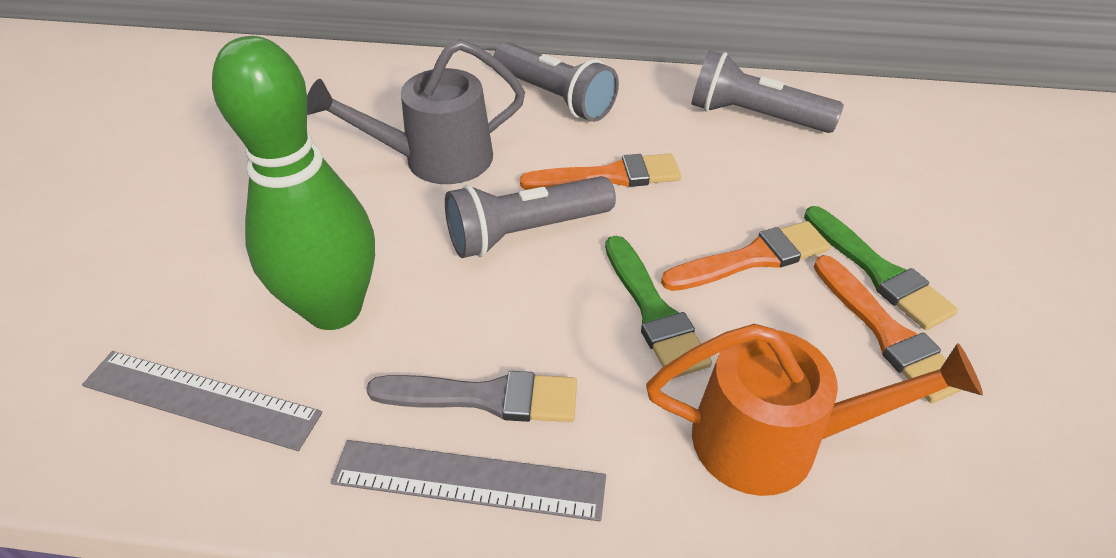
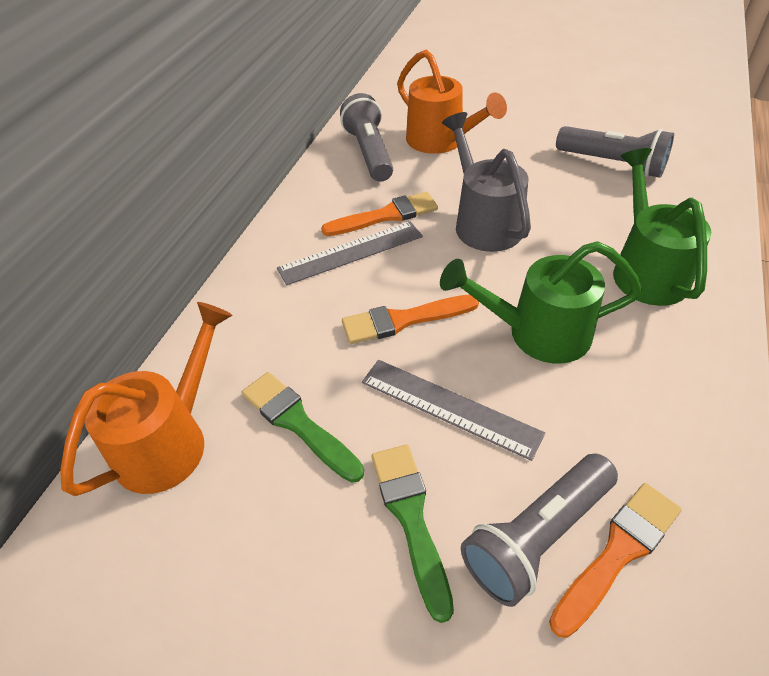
green bowling pin: 1 -> 0
green watering can: 0 -> 2
grey brush: 1 -> 0
orange watering can: 1 -> 2

